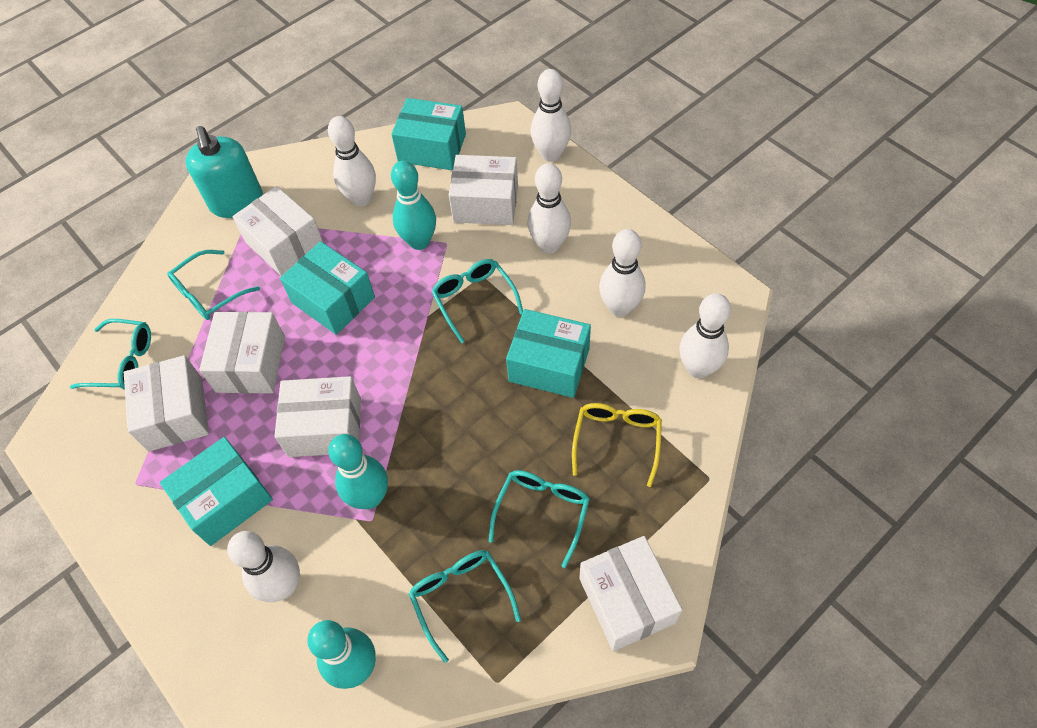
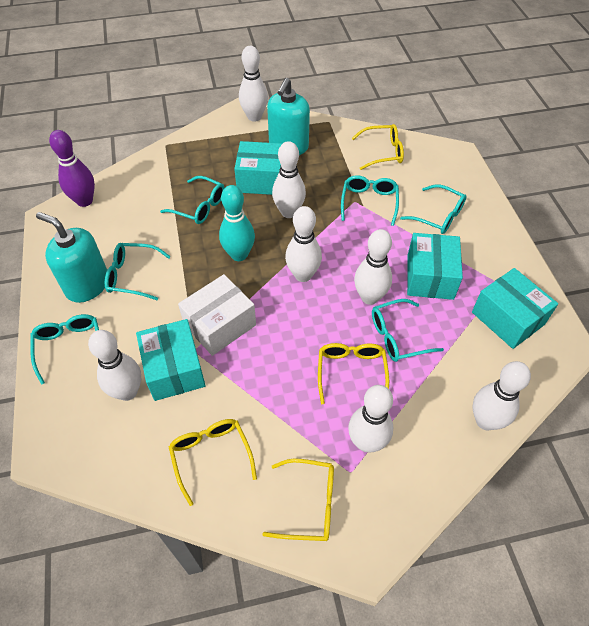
purple bowling pin: 0 -> 1
turquoise bowling pin: 3 -> 1
turquoise glasses: 5 -> 6
turquoise soap dispenser: 1 -> 2
white bowling pin: 6 -> 7
white box: 6 -> 1
yellow glasses: 1 -> 4

